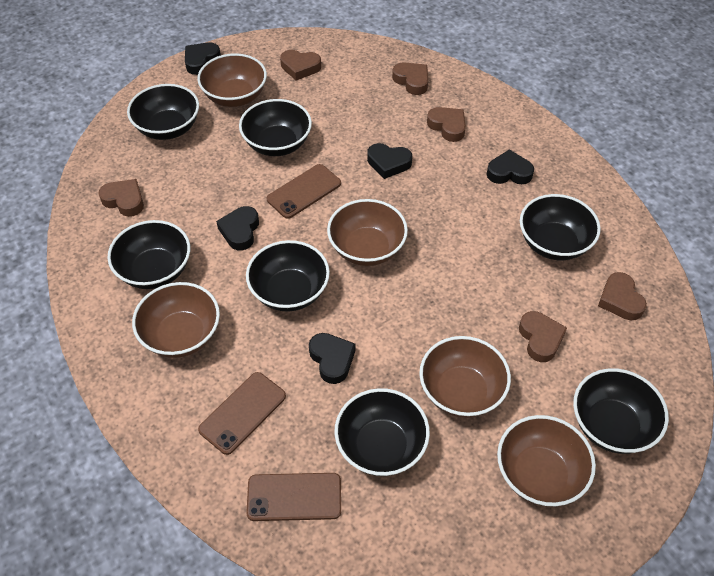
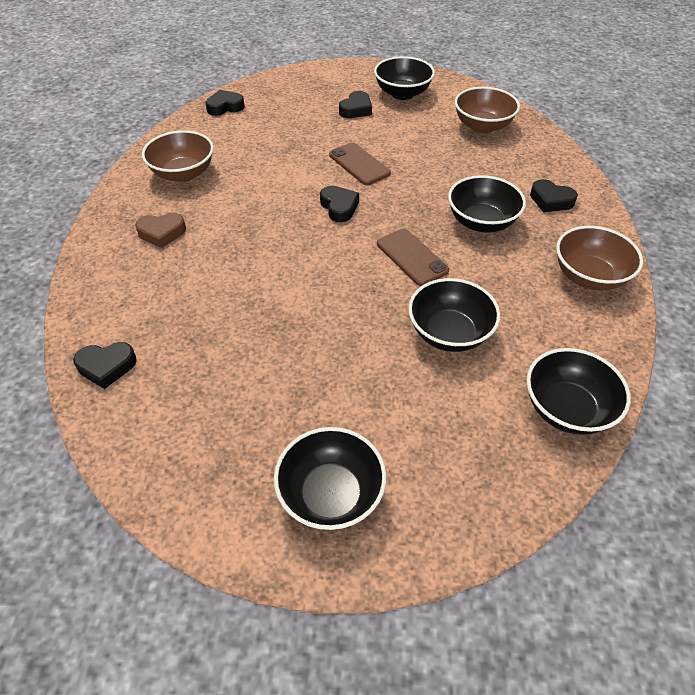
black bowl: 7 -> 5
brown bowl: 5 -> 3
brown heart: 6 -> 1
brown phone: 3 -> 2

